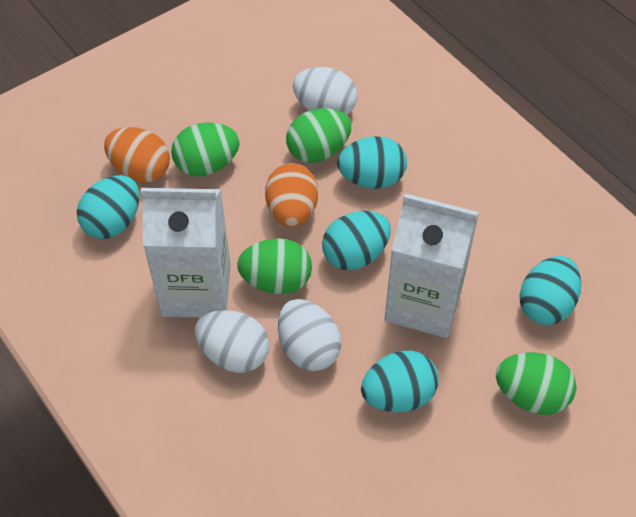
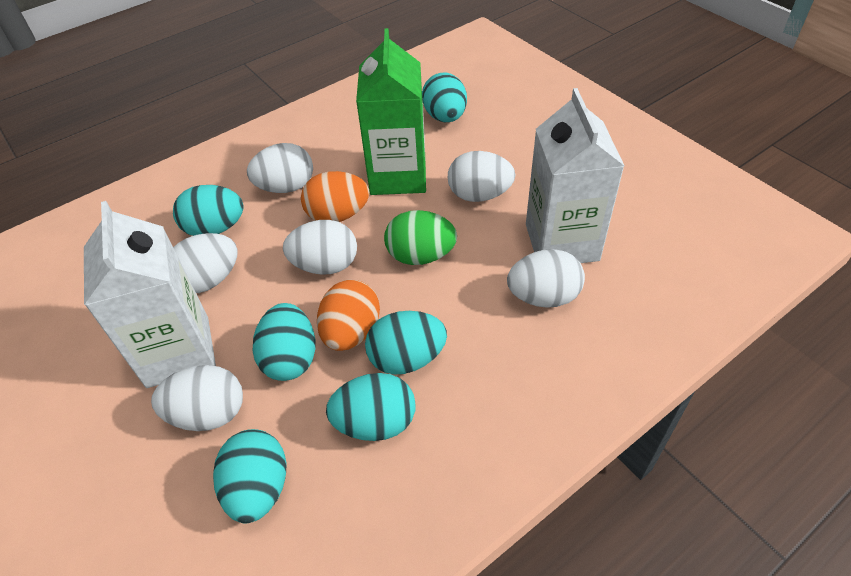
green carton: 0 -> 1
green egg: 4 -> 1
turquoise egg: 5 -> 6
white egg: 3 -> 6

